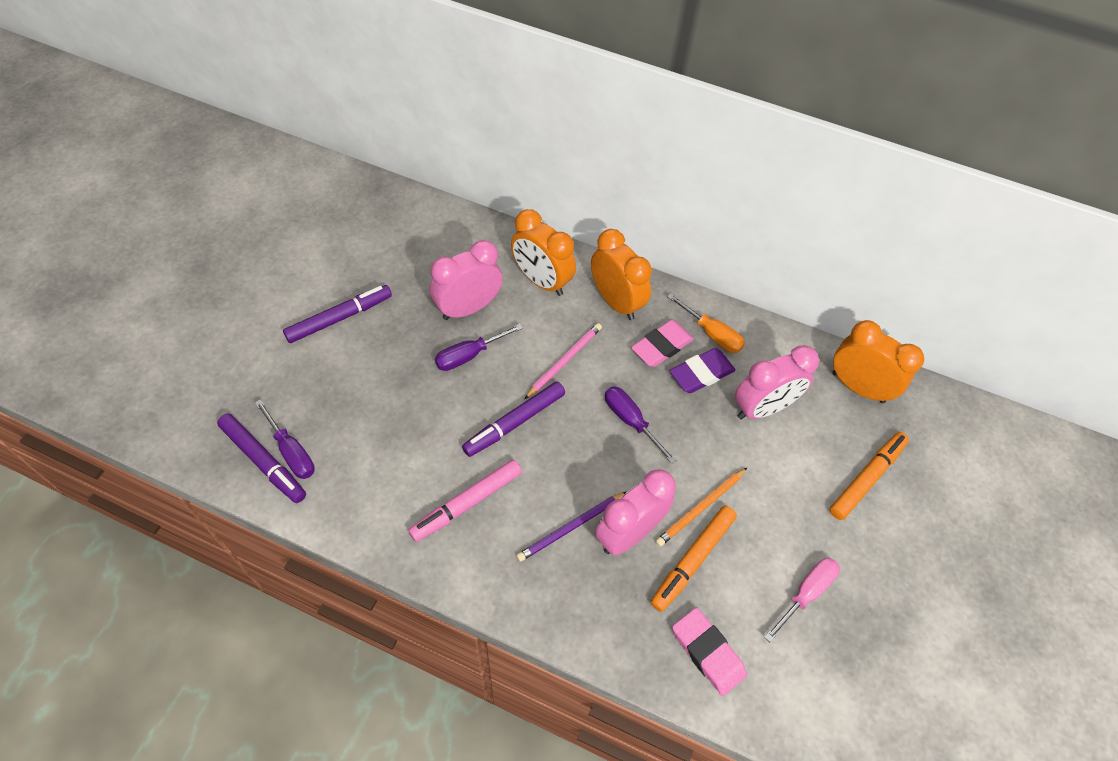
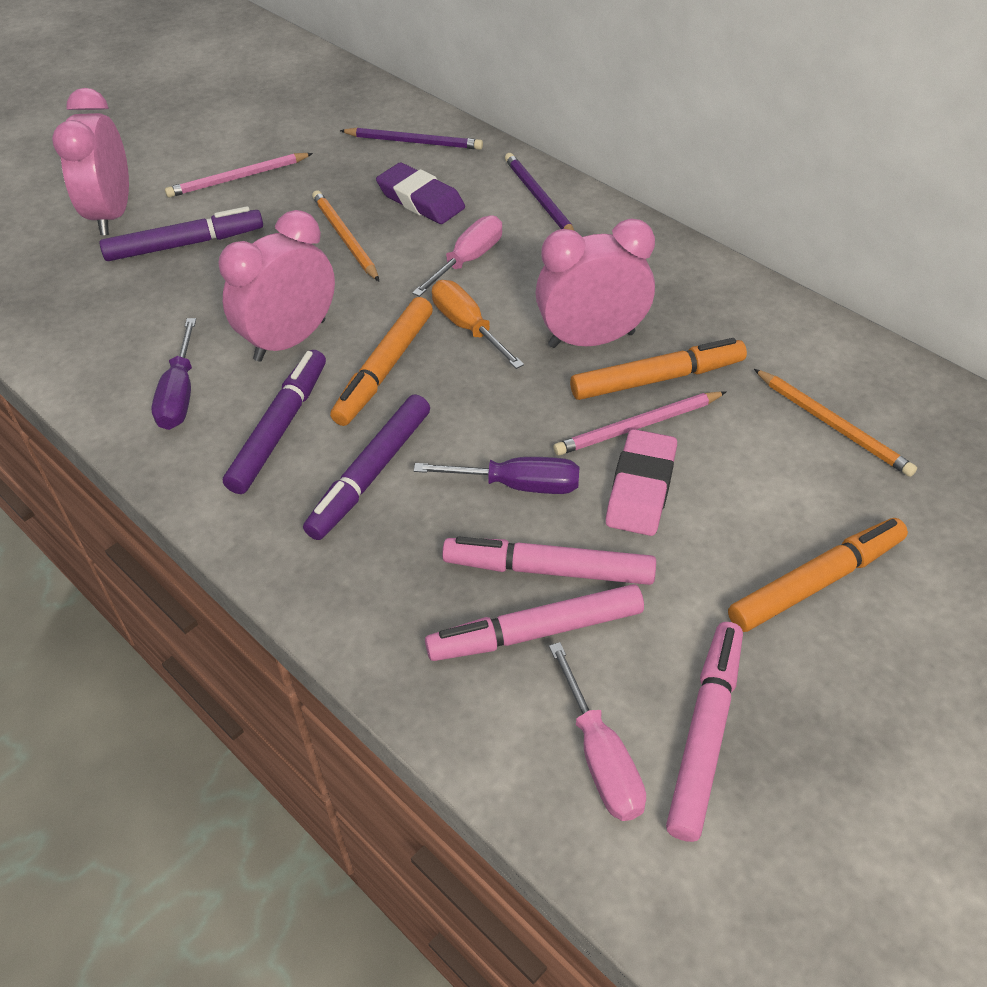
orange clock: 3 -> 0
orange marker: 2 -> 3
orange pencil: 1 -> 2
pink eraser: 2 -> 1
pink marker: 1 -> 3
pink pencil: 1 -> 2
pink screwdriver: 1 -> 2
purple pencil: 1 -> 2
purple screwdriver: 3 -> 2

